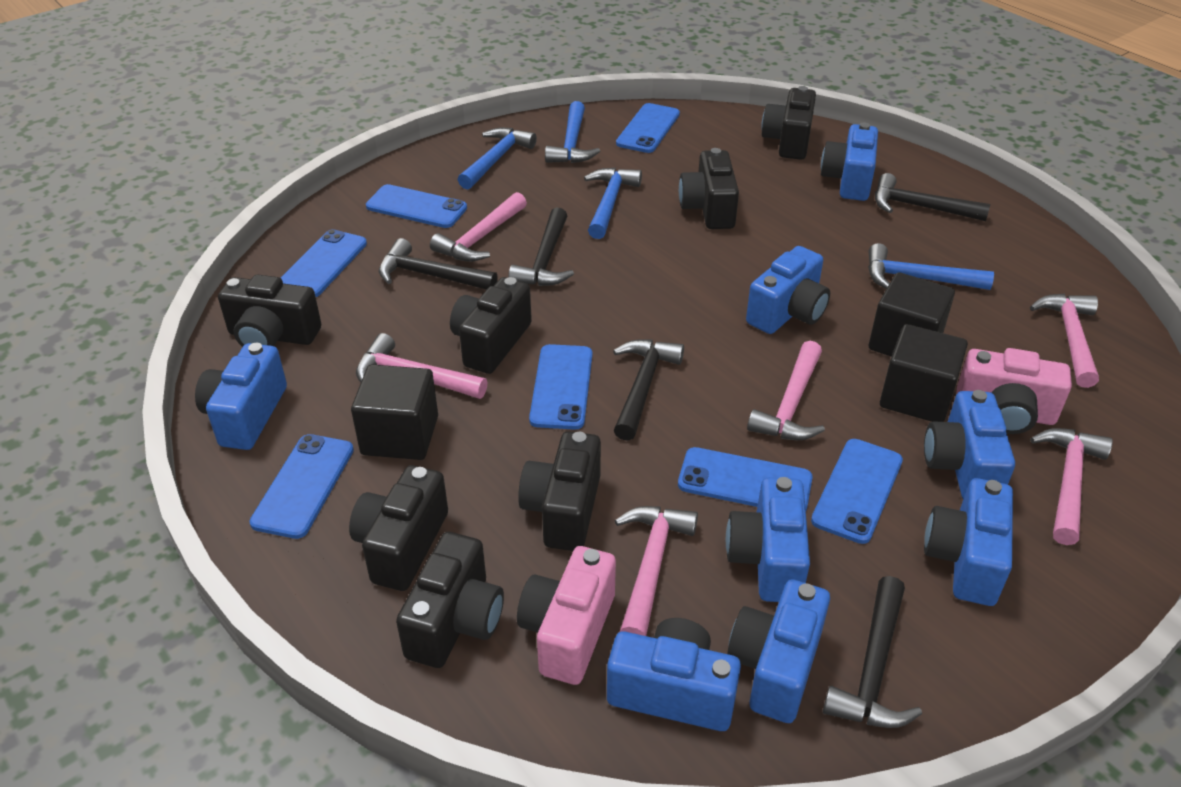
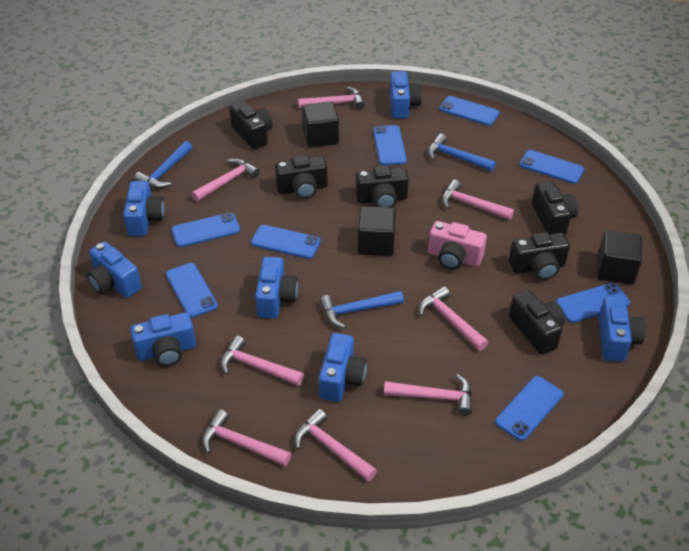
black camera: 7 -> 6
black hammer: 5 -> 0
blue camera: 8 -> 7
blue hammer: 4 -> 3
blue phone: 7 -> 8
pink camera: 2 -> 1
pink hammer: 6 -> 8

